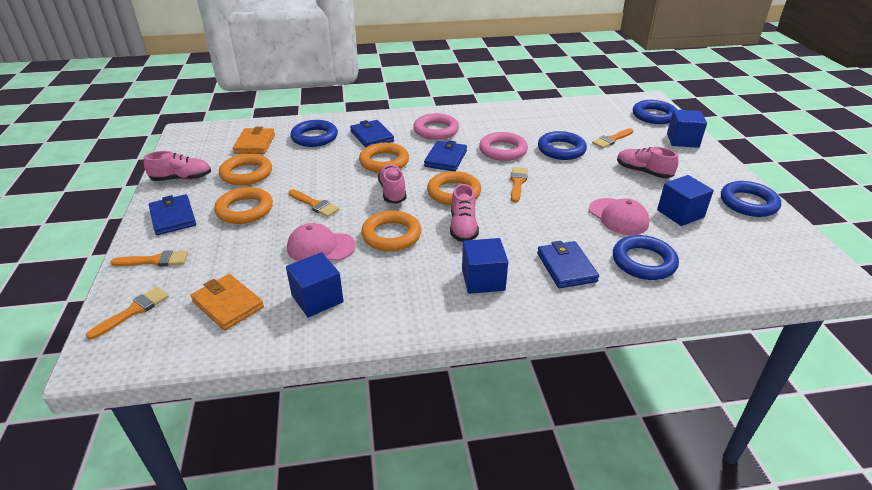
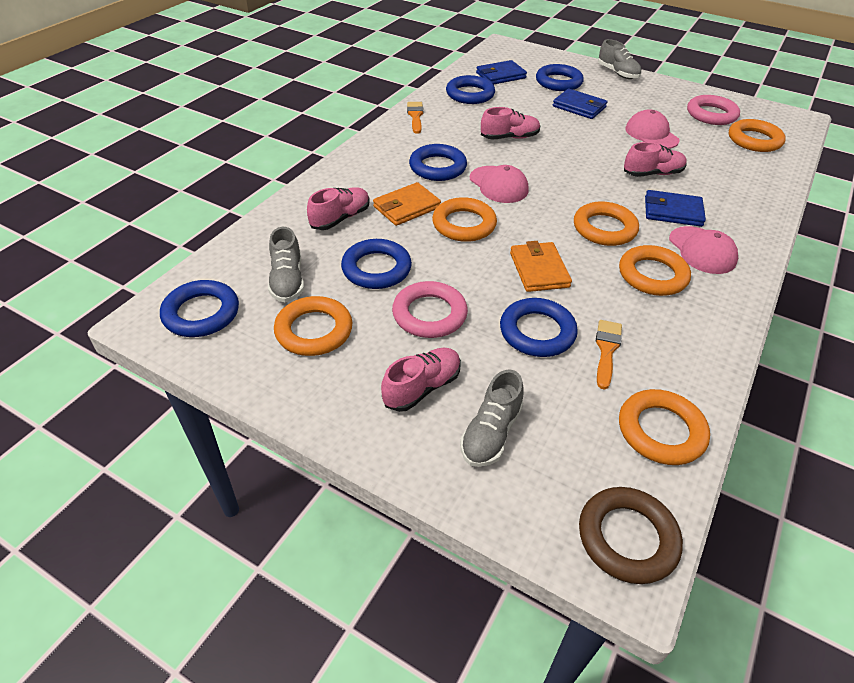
blue cube: 4 -> 0
blue ring: 5 -> 6
blue wallet: 4 -> 3
brown ring: 0 -> 1
grey shoe: 0 -> 3
orange brush: 5 -> 2
orange ring: 5 -> 6
pink cap: 2 -> 3

